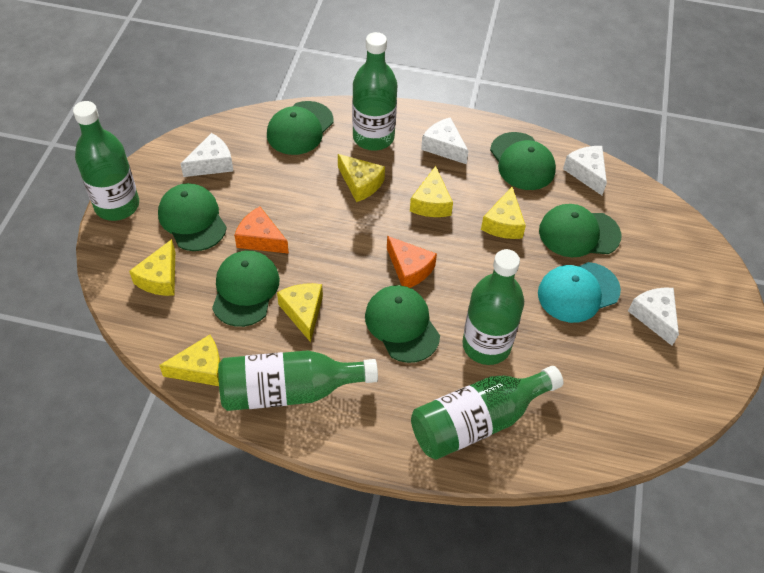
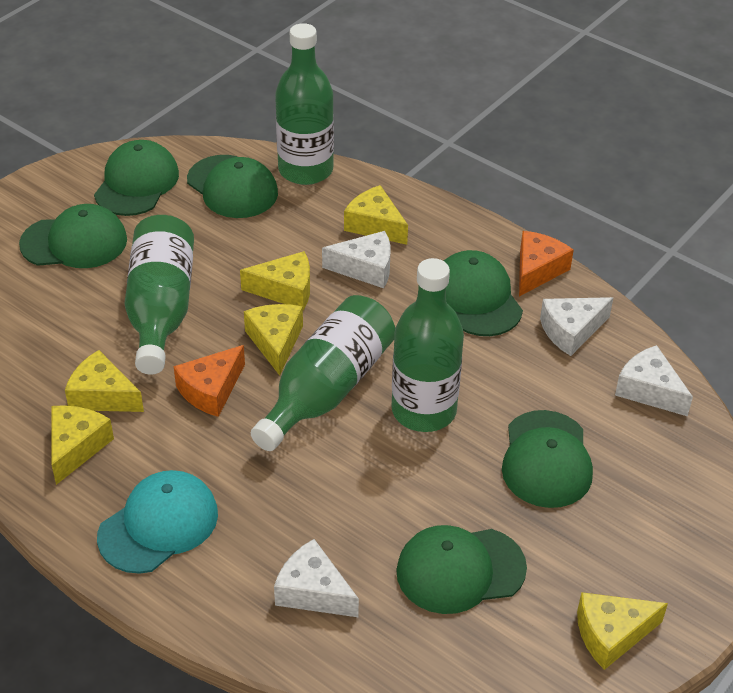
green bottle: 5 -> 4

